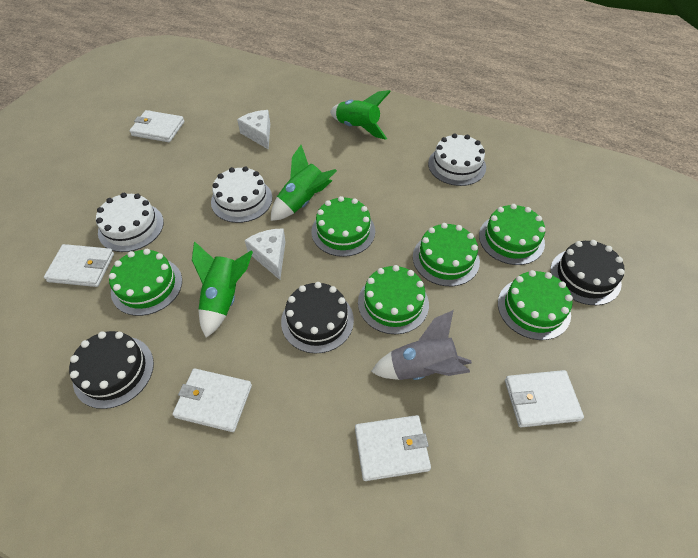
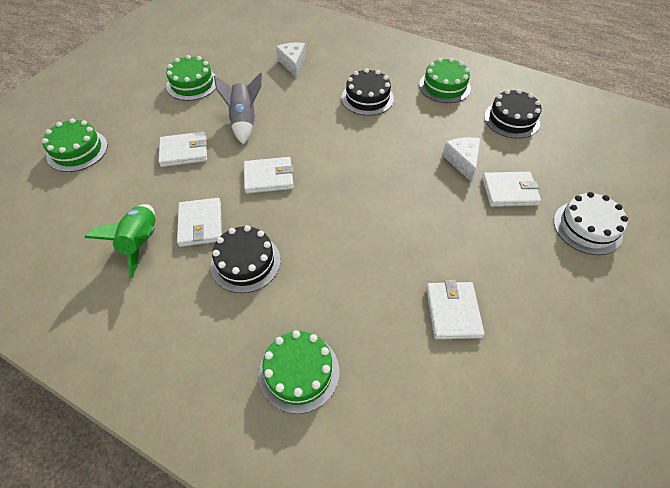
green cake: 6 -> 4
green rocket: 3 -> 1
white cake: 3 -> 1

